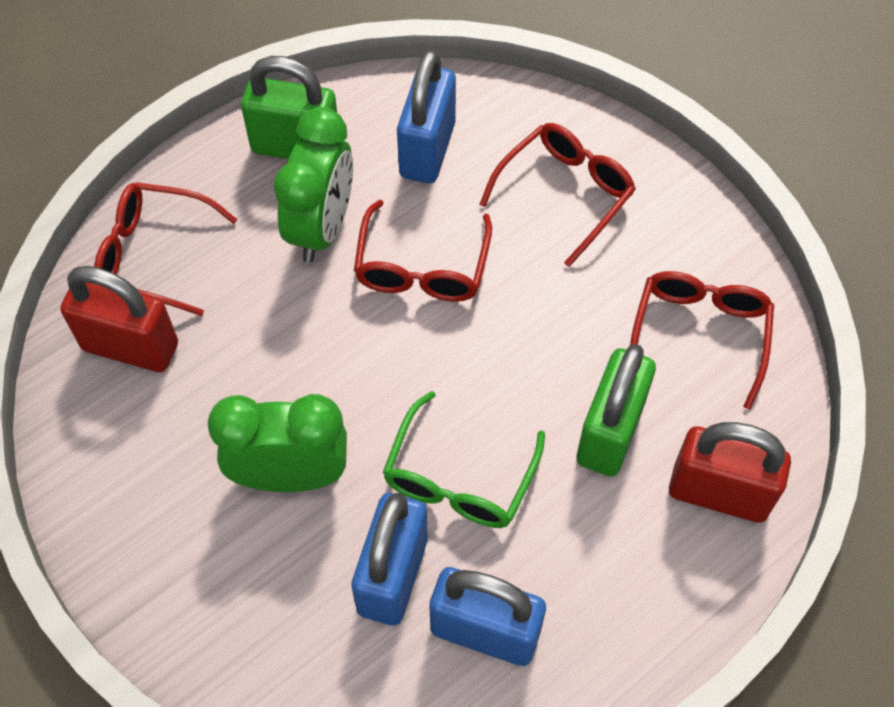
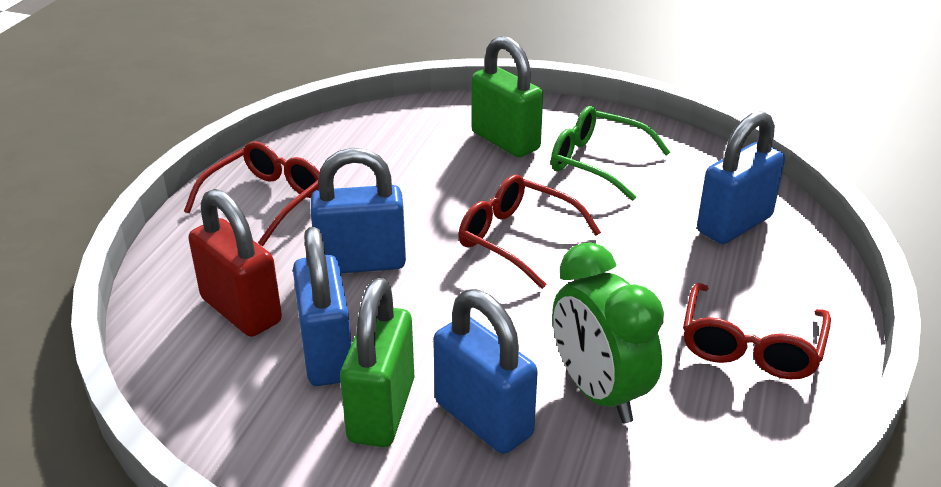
blue padlock: 3 -> 4
green clock: 2 -> 1
red glasses: 4 -> 3
red padlock: 2 -> 1

